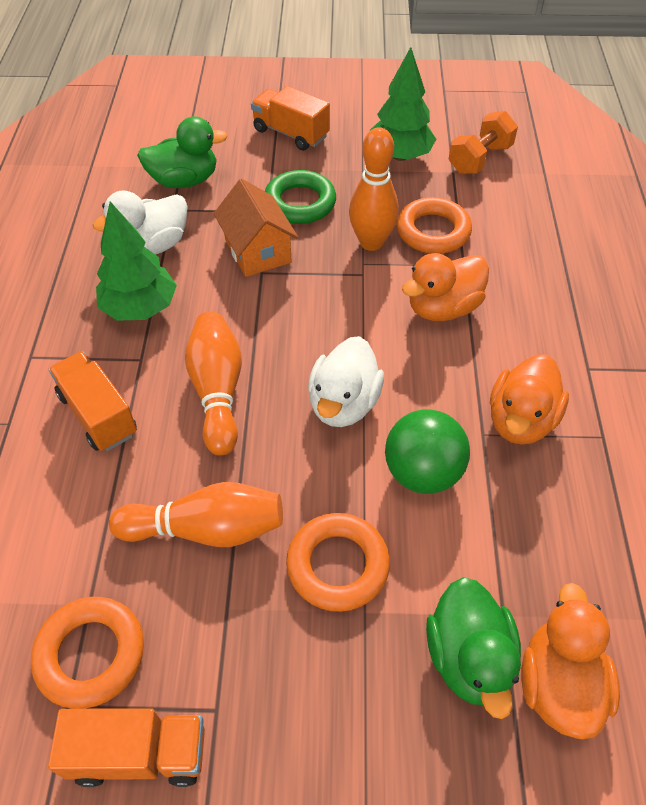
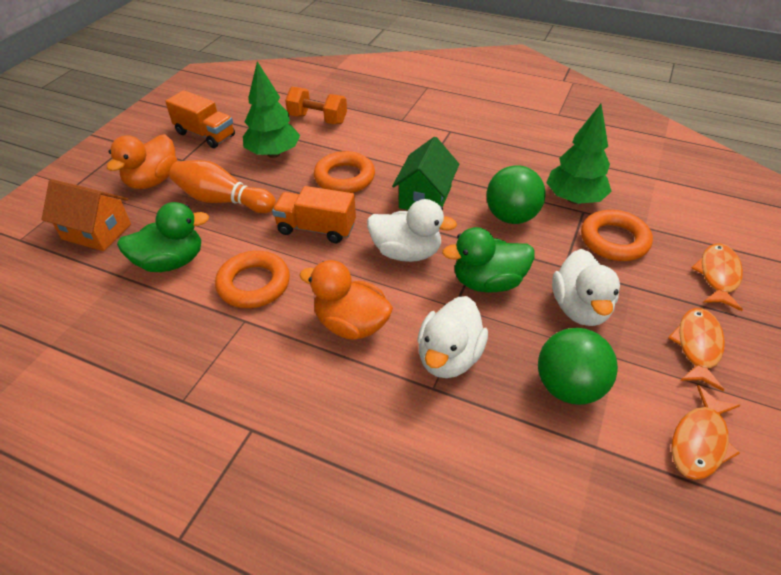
green ball: 1 -> 2
green house: 0 -> 1
green ring: 1 -> 0
orange bowling pin: 3 -> 1
orange duck: 3 -> 2
orange fish: 0 -> 3
orange truck: 3 -> 2
white duck: 2 -> 3

